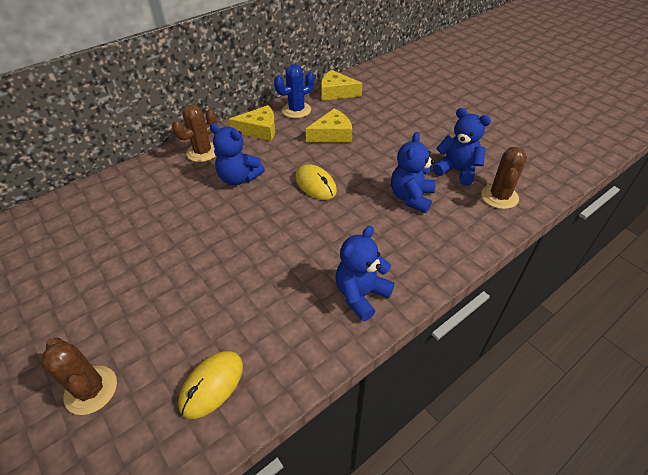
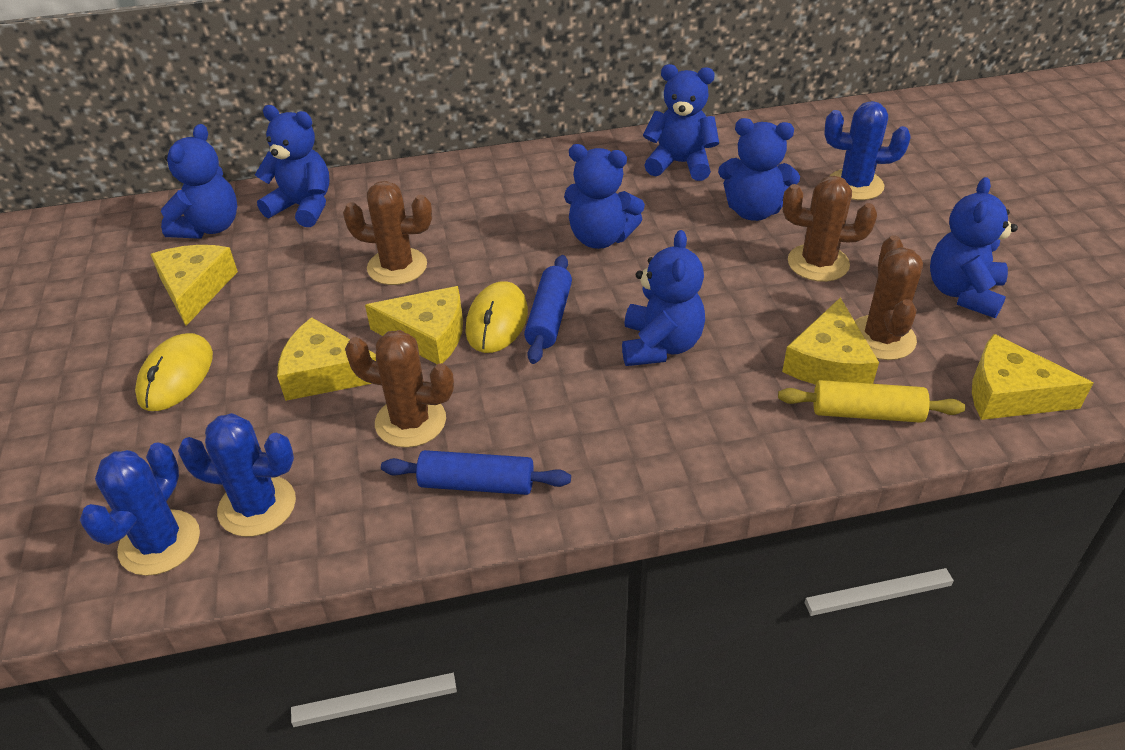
blue cactus: 1 -> 3
blue rolling pin: 0 -> 2
blue teddy bear: 4 -> 7
brown cactus: 3 -> 4
yellow cheese: 3 -> 5
yellow rolling pin: 0 -> 1

